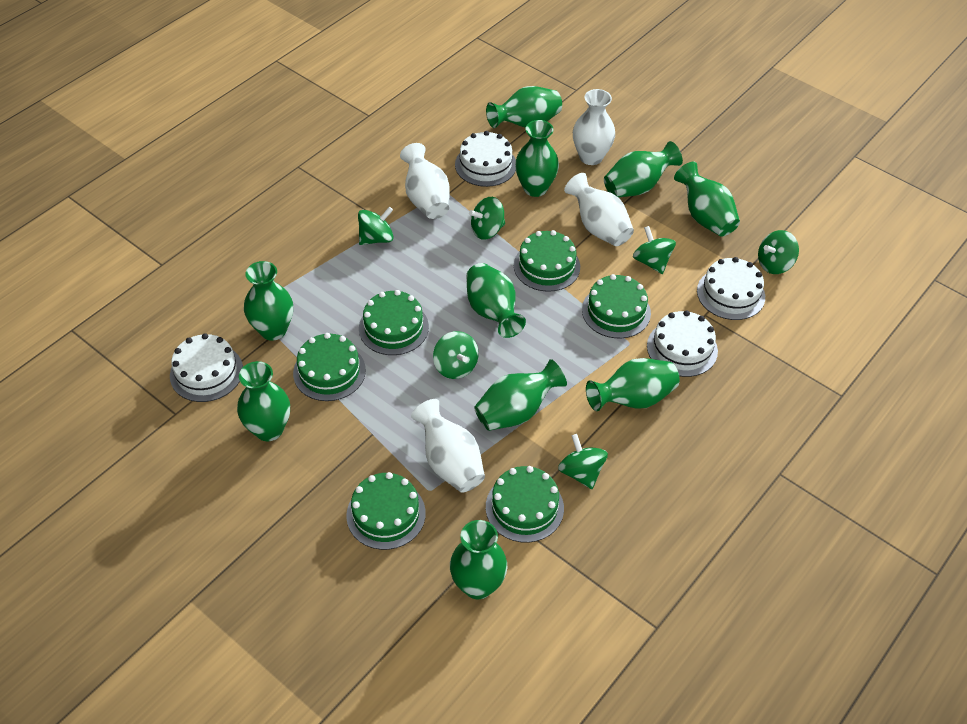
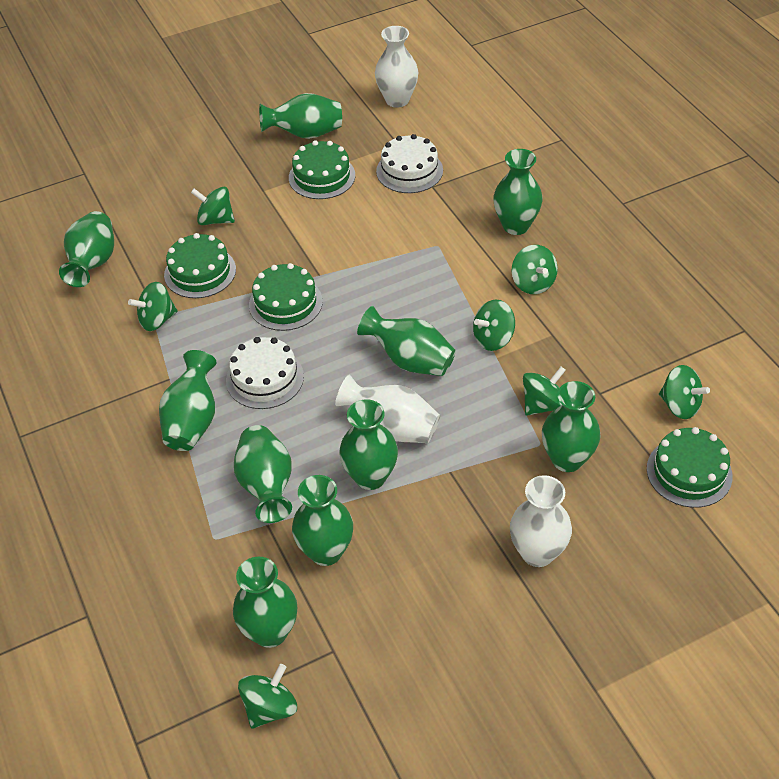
green cake: 6 -> 4
green spinning top: 6 -> 7
white cake: 4 -> 2
white vase: 4 -> 3

